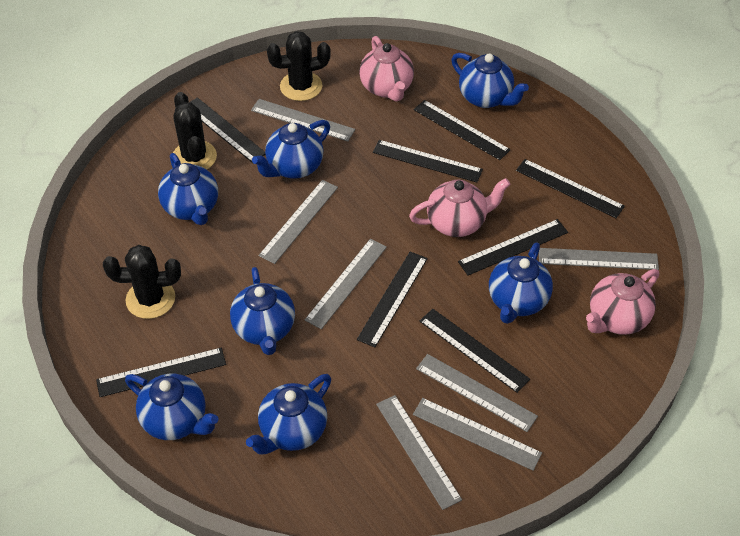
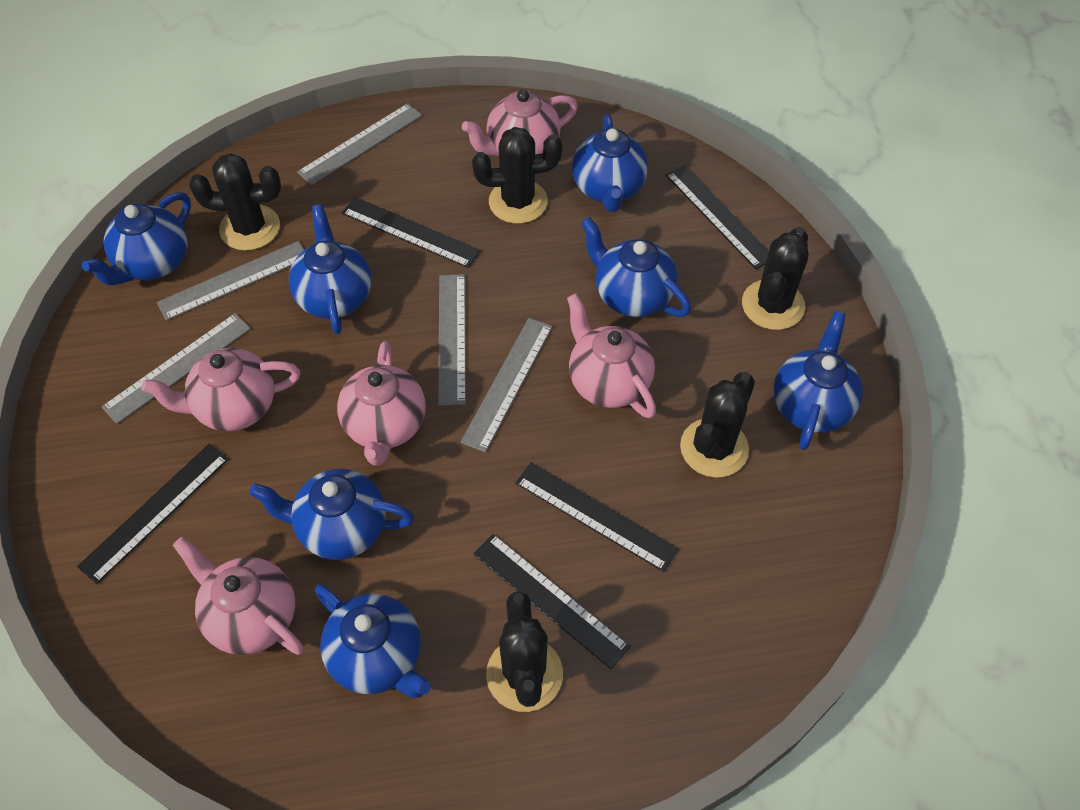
black cactus: 3 -> 5
black ruler: 8 -> 5
grey ruler: 7 -> 5
pink teapot: 3 -> 5

